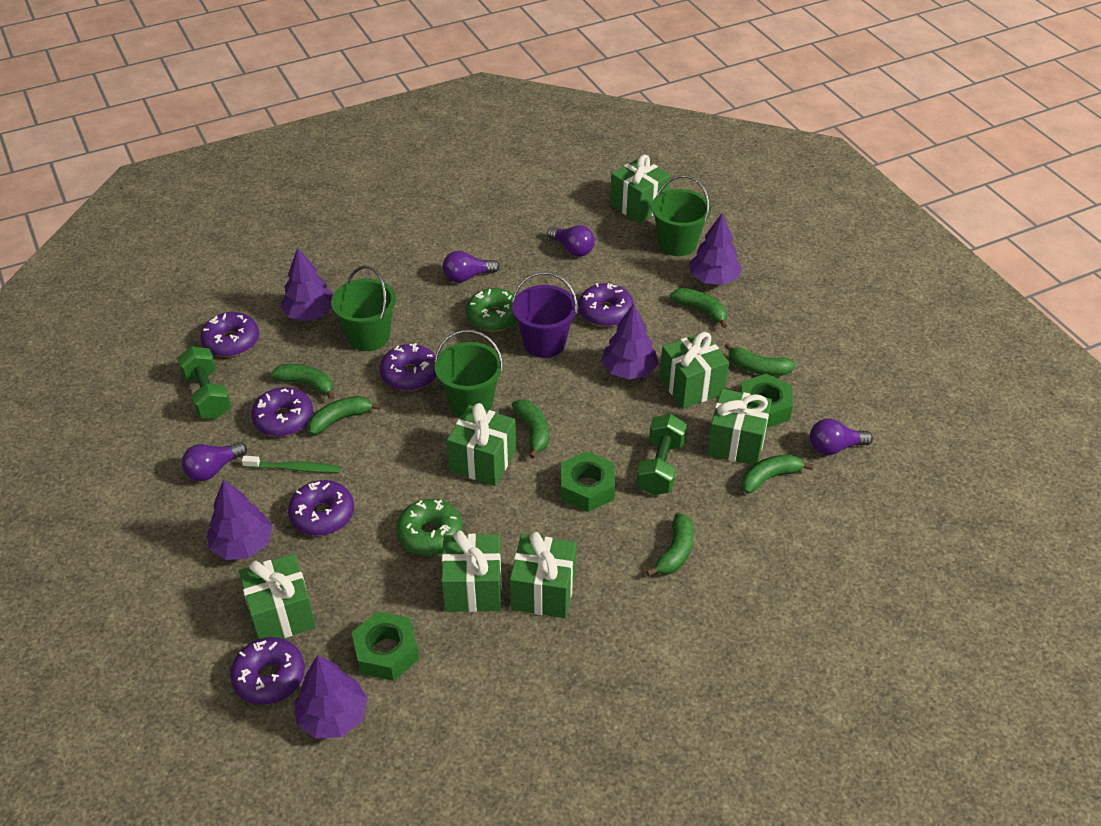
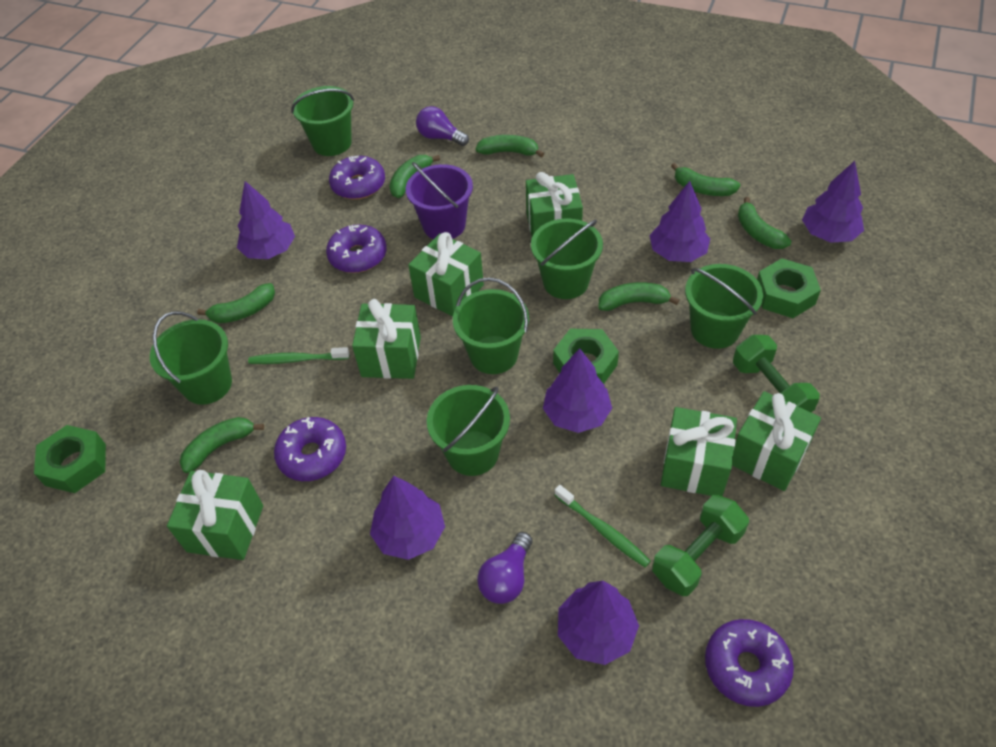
green bucket: 3 -> 6
green donut: 2 -> 0
green gift: 7 -> 6
green toothbrush: 1 -> 2
purple donut: 6 -> 4
purple light bulb: 4 -> 2
purple tree: 5 -> 6

